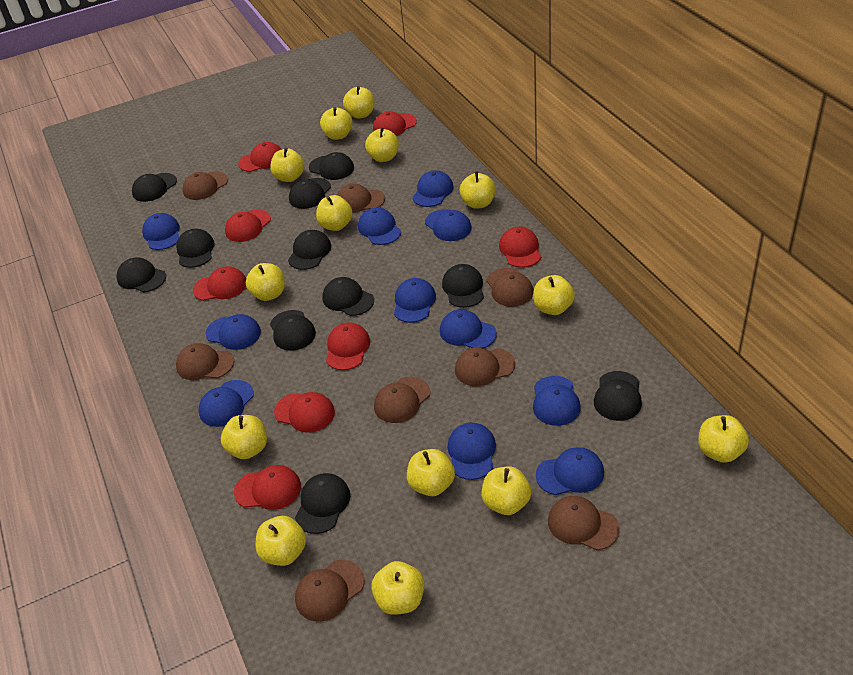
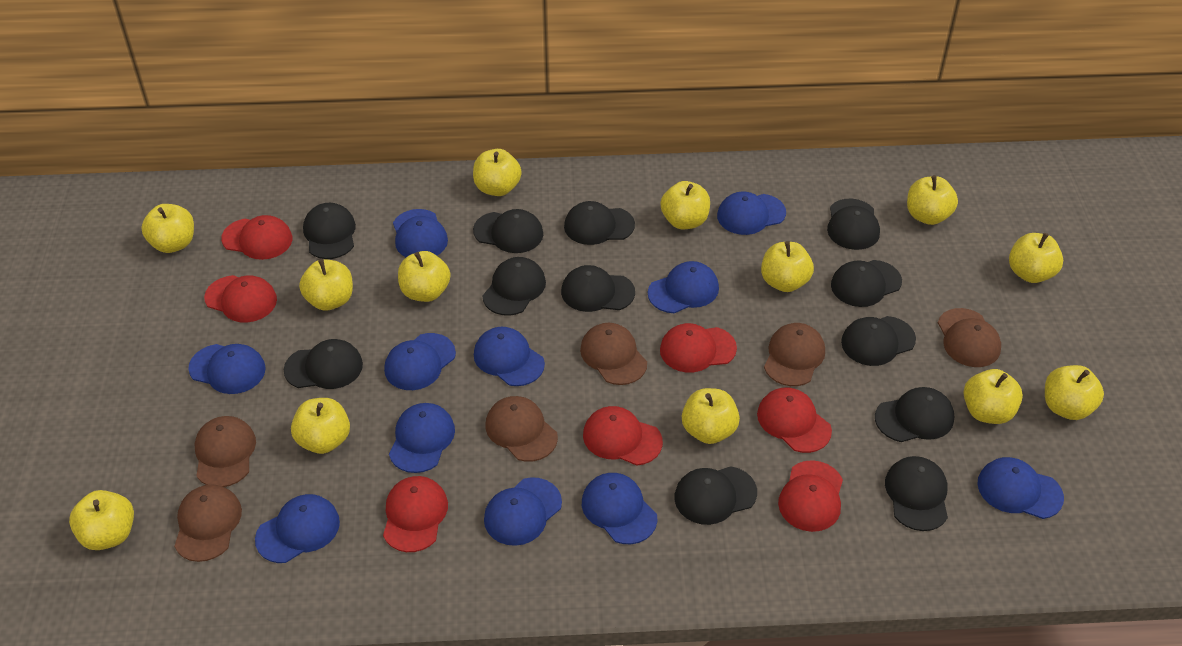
black cap: 11 -> 12
brown cap: 8 -> 6
red cap: 8 -> 7
yellow apple: 14 -> 13

